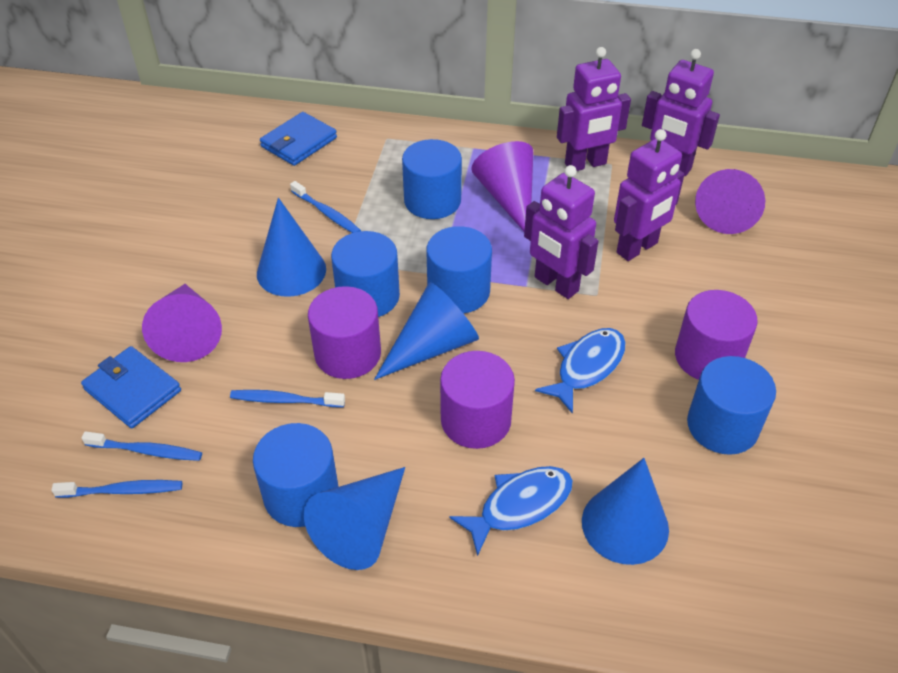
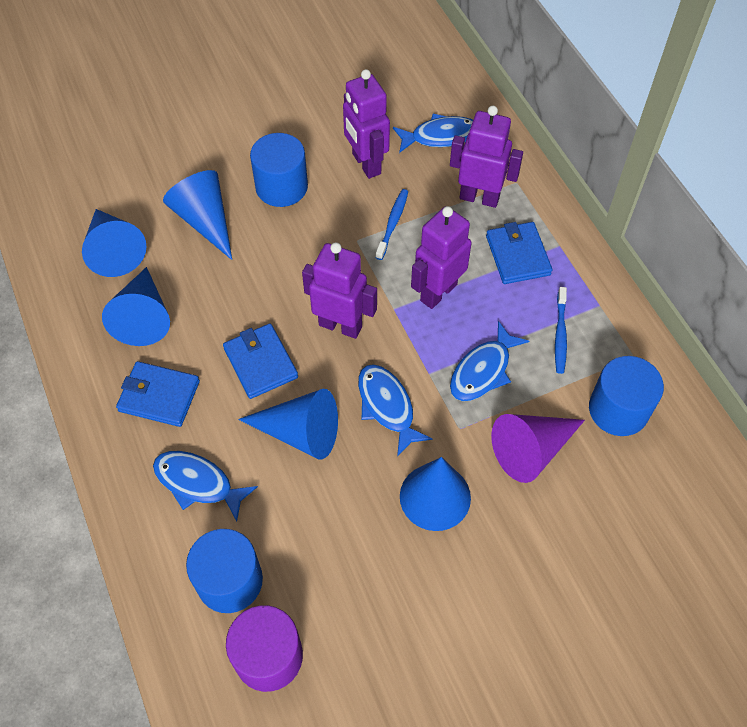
blue cone: 4 -> 5
blue cylinder: 5 -> 3
blue fish: 2 -> 4
blue toothbrush: 4 -> 2
blue wallet: 2 -> 3
purple cone: 3 -> 1
purple cylinder: 3 -> 1

